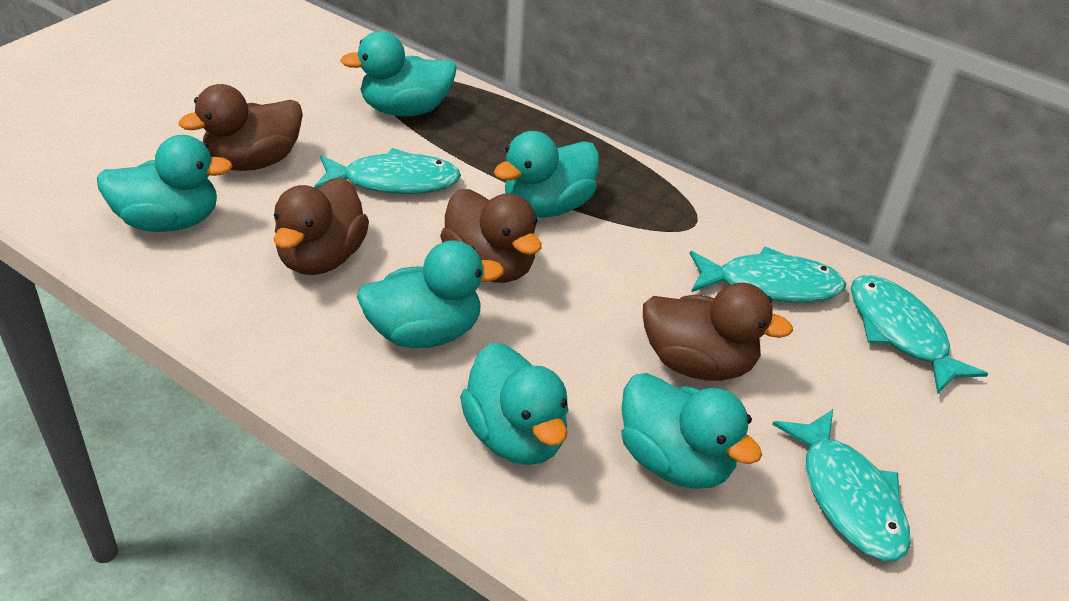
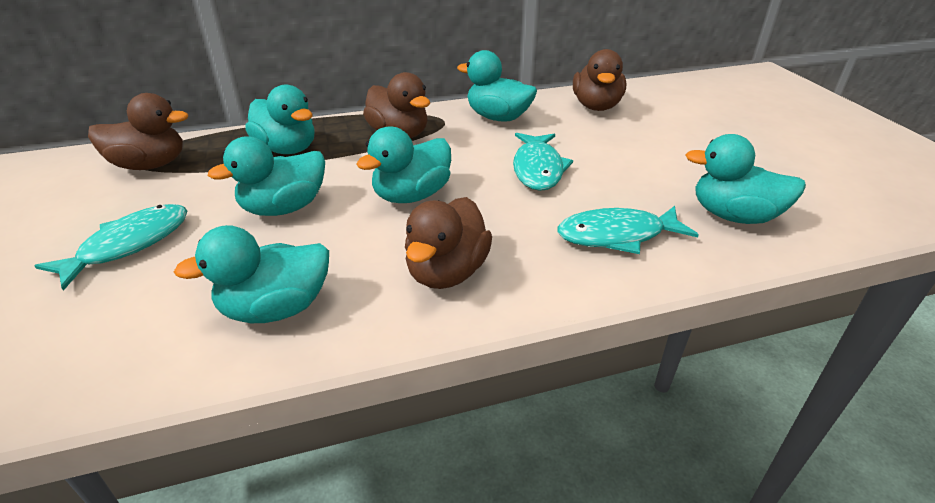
turquoise fish: 4 -> 3

